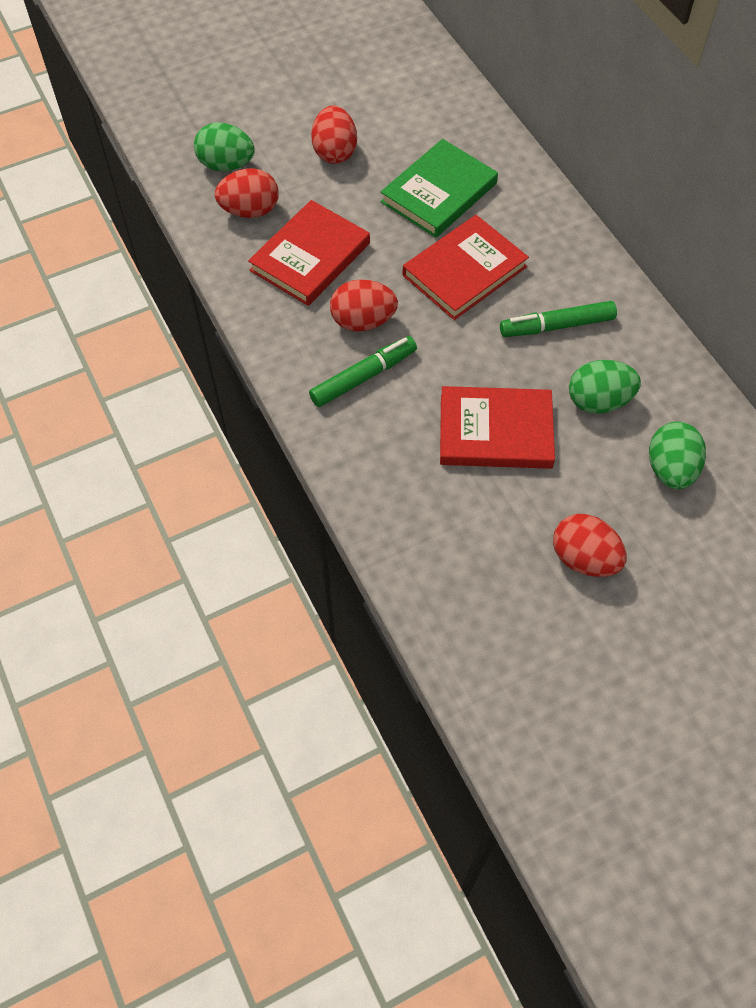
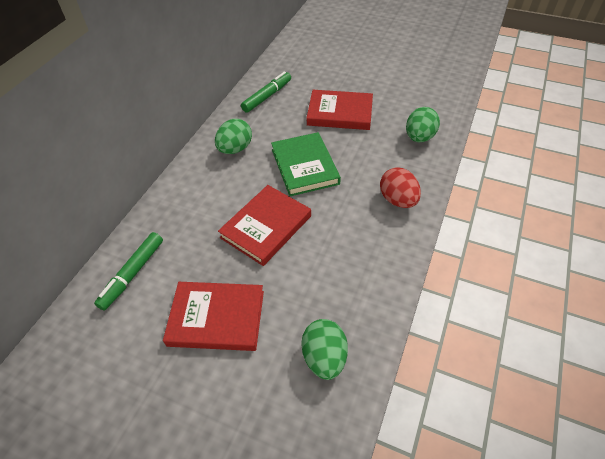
red egg: 4 -> 1

